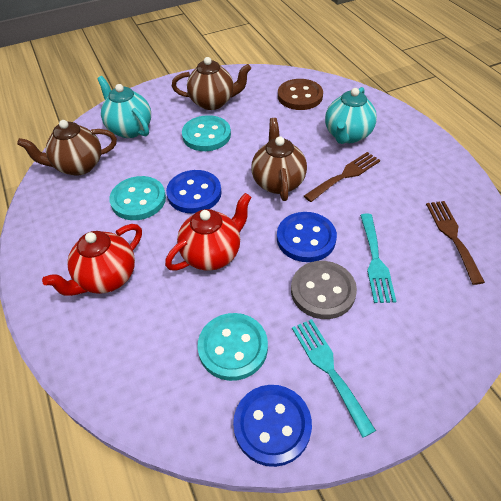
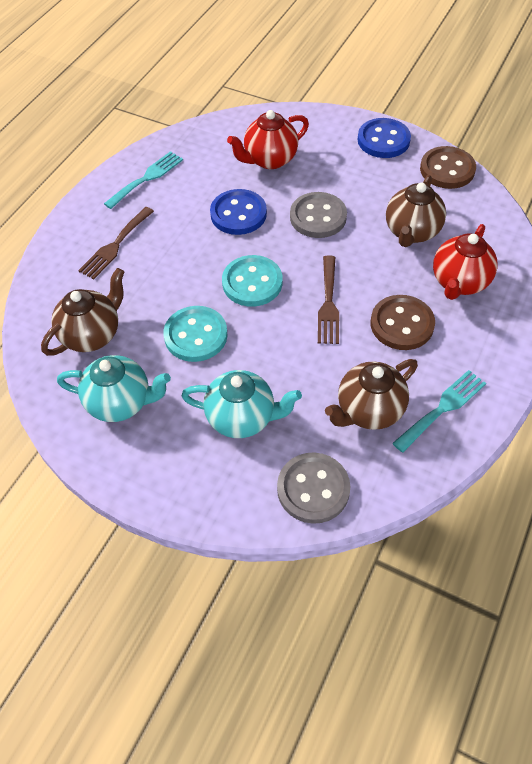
blue button: 3 -> 2
brown button: 1 -> 2
grey button: 1 -> 2
turquoise button: 3 -> 2

